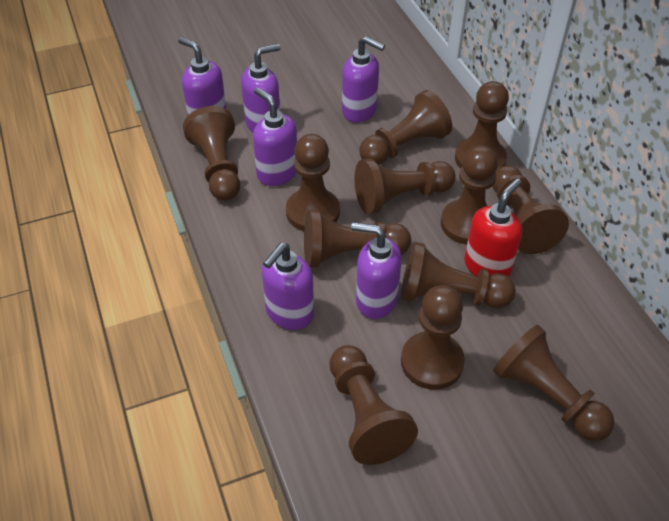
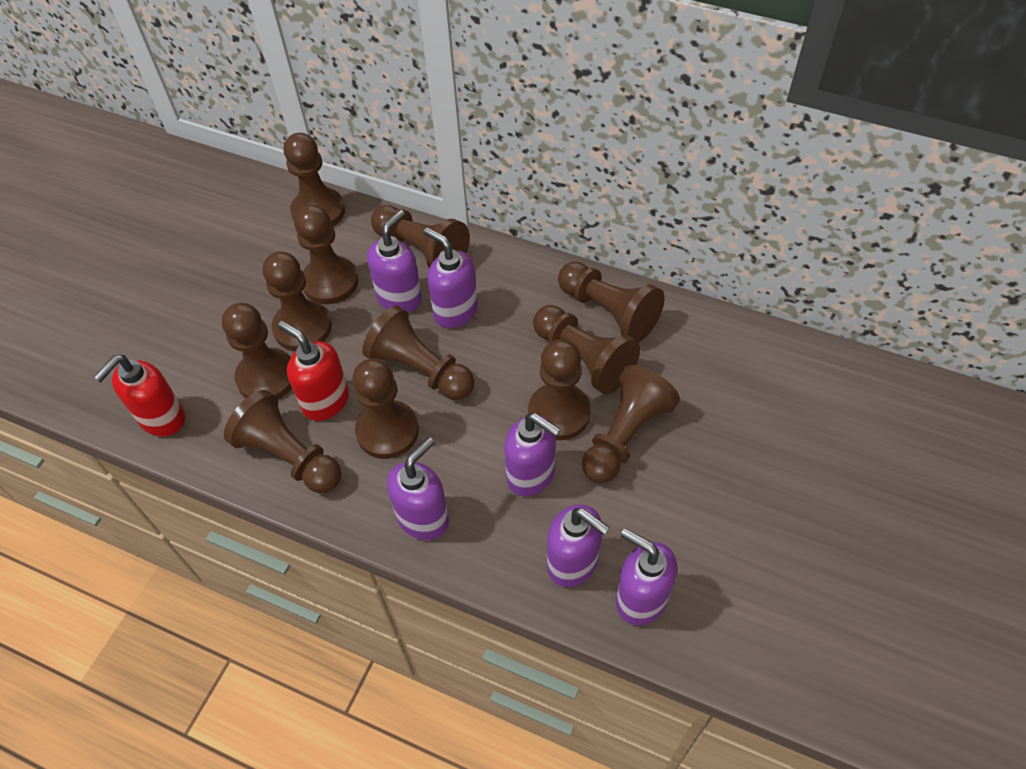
red soap dispenser: 1 -> 2

